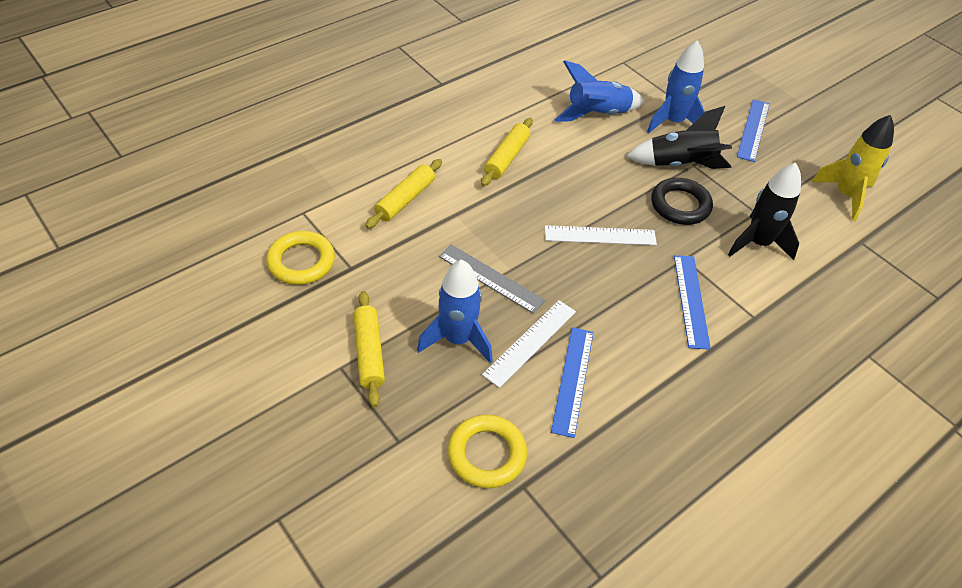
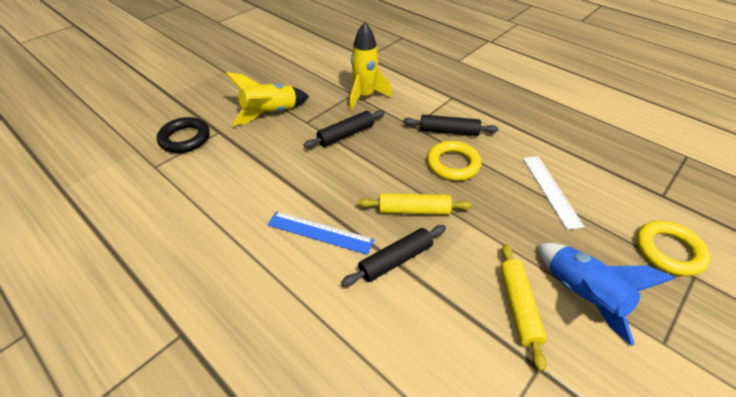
black rocket: 2 -> 0
black rolling pin: 0 -> 3
blue rocket: 3 -> 1
blue ruler: 3 -> 1
grey ruler: 1 -> 0
white ruler: 2 -> 1
yellow rocket: 1 -> 2
yellow rolling pin: 3 -> 2

